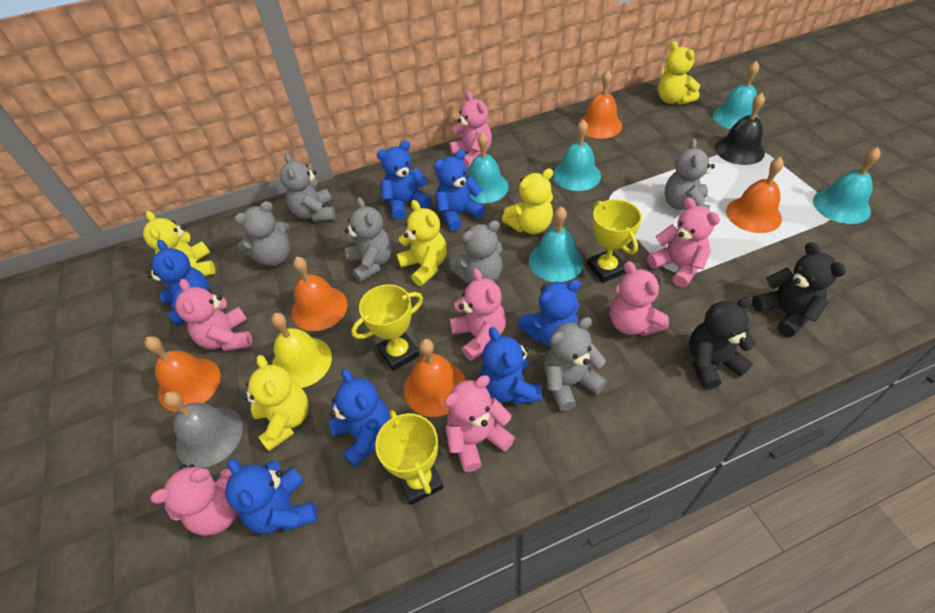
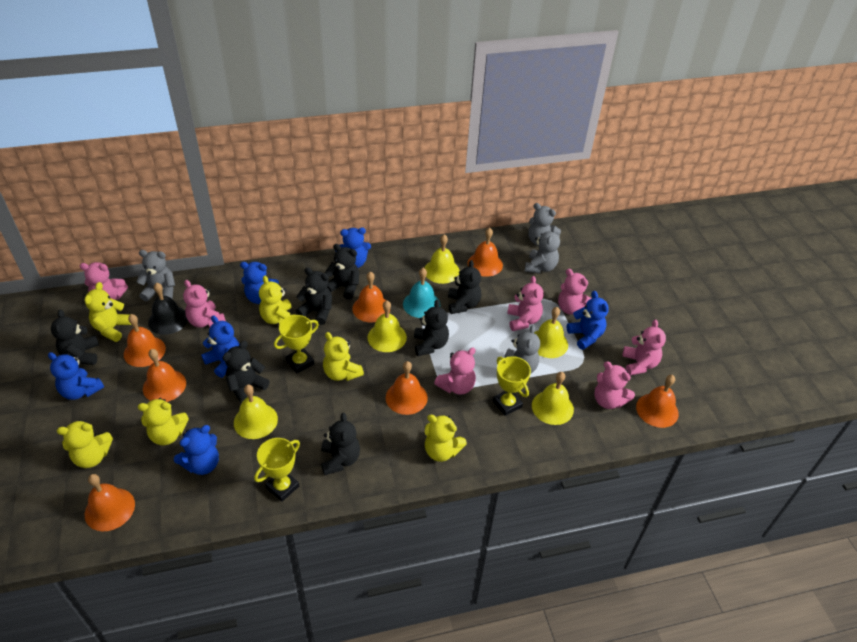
black teddy bear: 2 -> 7
blue teddy bear: 7 -> 6
grey bell: 1 -> 0
grey teddy bear: 6 -> 4
orange bell: 5 -> 7
turquoise bell: 5 -> 1
yellow bell: 1 -> 5
yellow teddy bear: 5 -> 6

